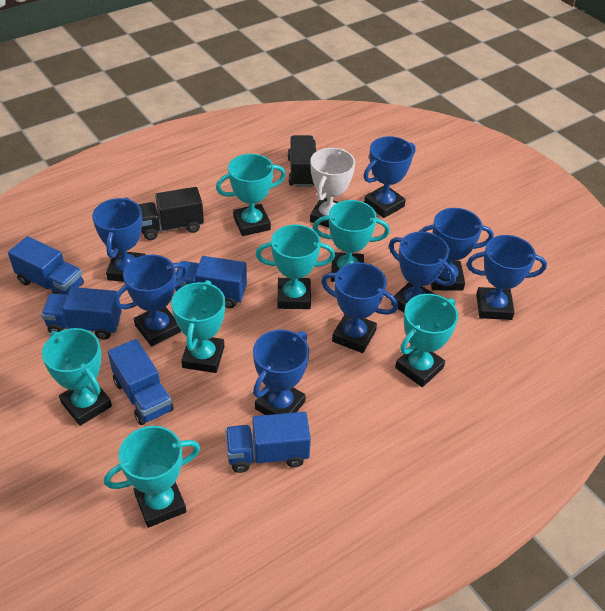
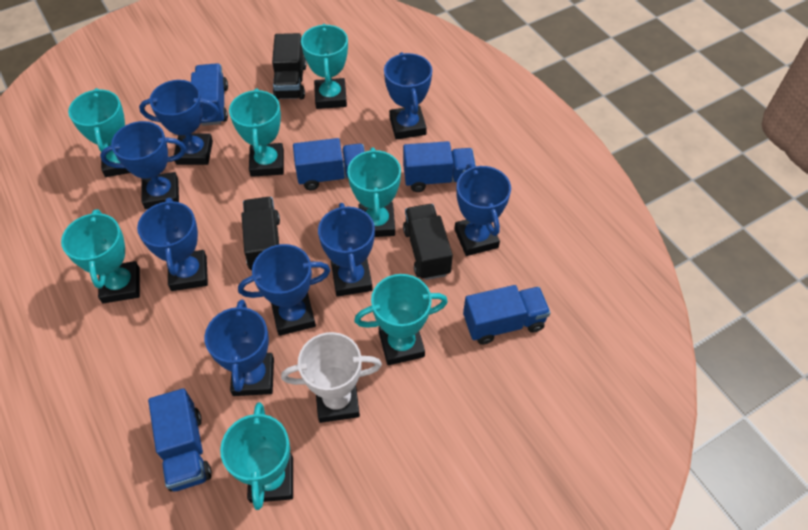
black truck: 2 -> 3

